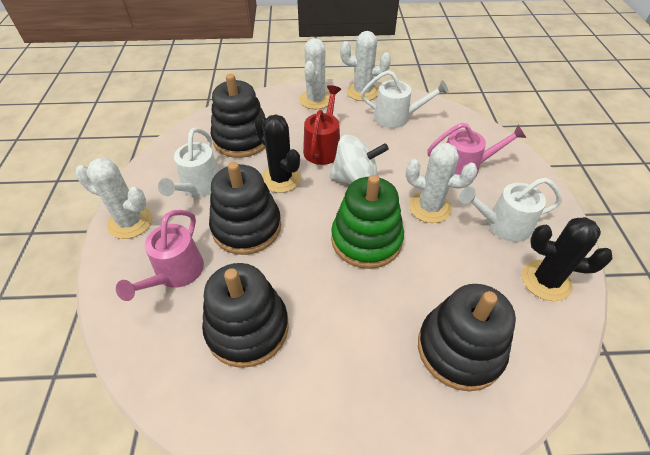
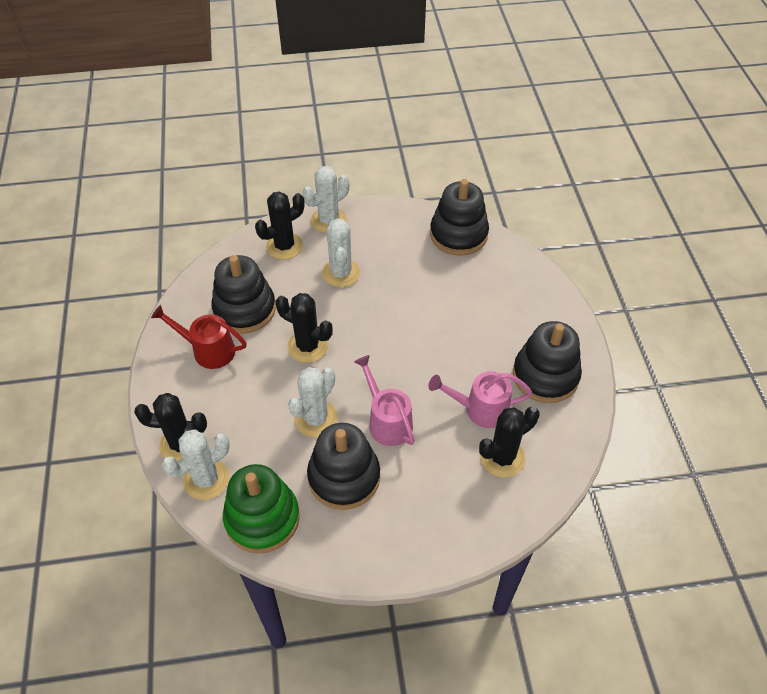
black cactus: 2 -> 4
white spinning top: 1 -> 0
white watering can: 3 -> 0

